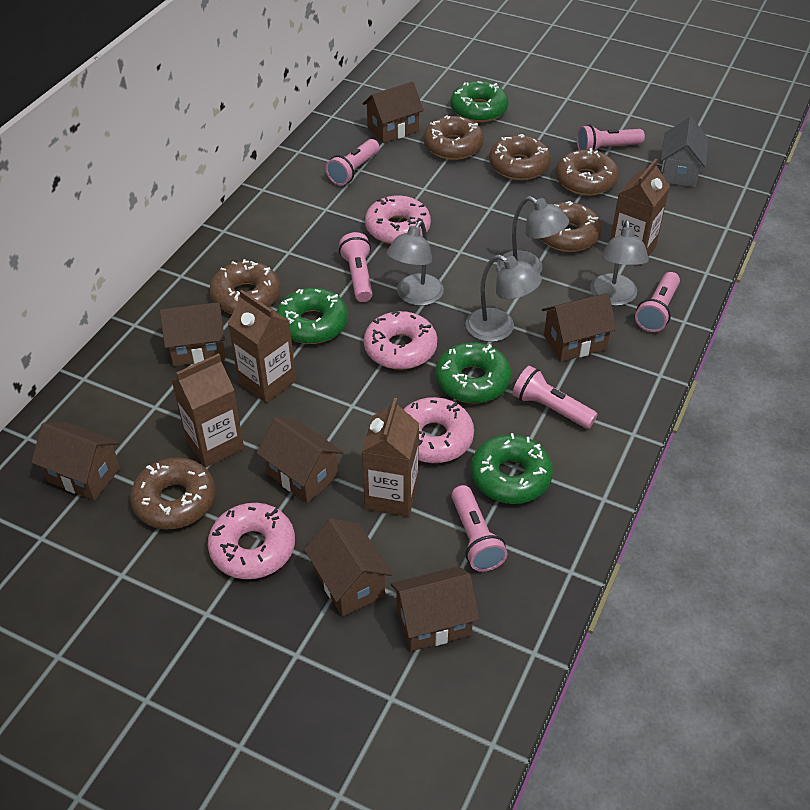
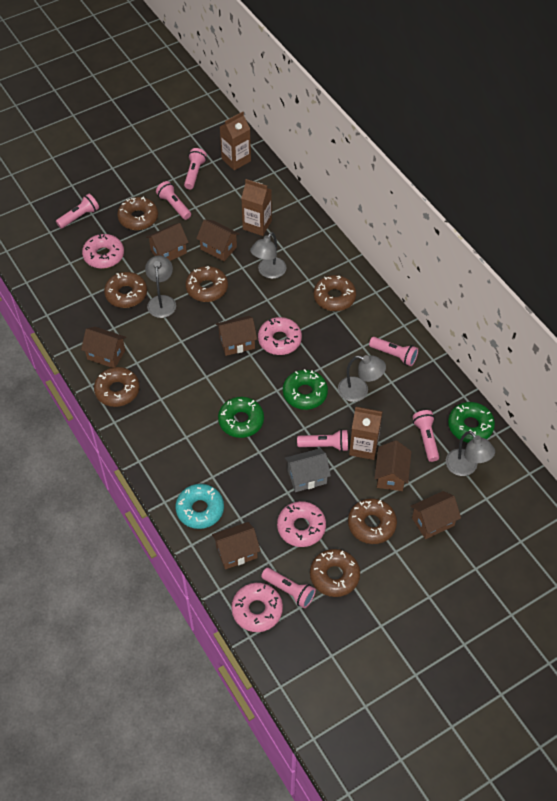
brown carton: 4 -> 3
brown donut: 6 -> 7
green donut: 4 -> 3
pink flashlight: 6 -> 7
turquoise donut: 0 -> 1

